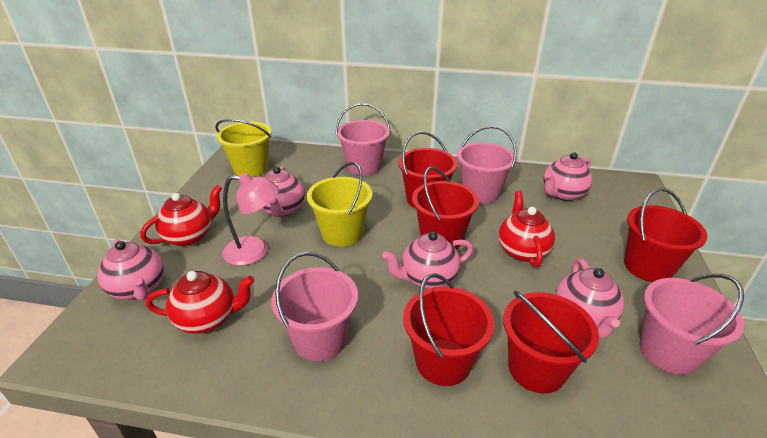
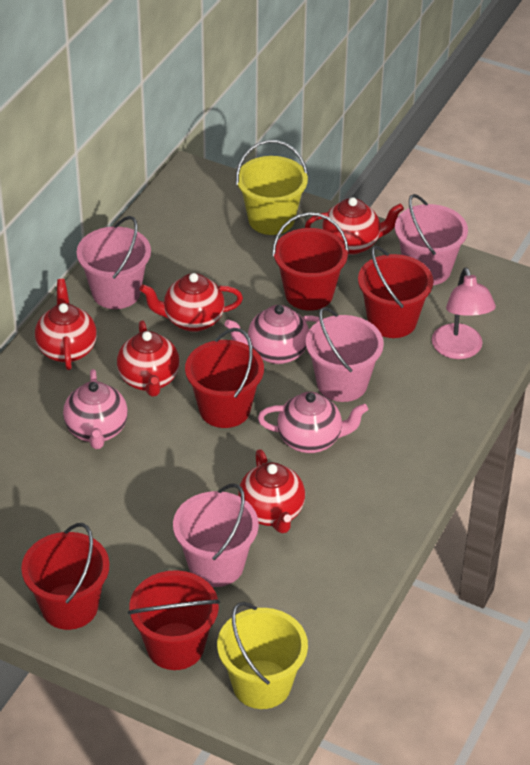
pink teapot: 5 -> 3
red teapot: 3 -> 5

